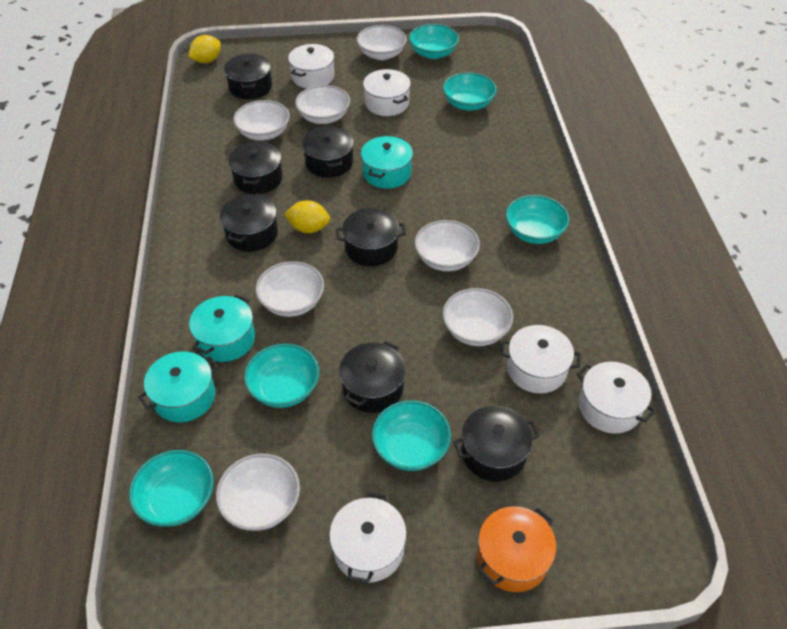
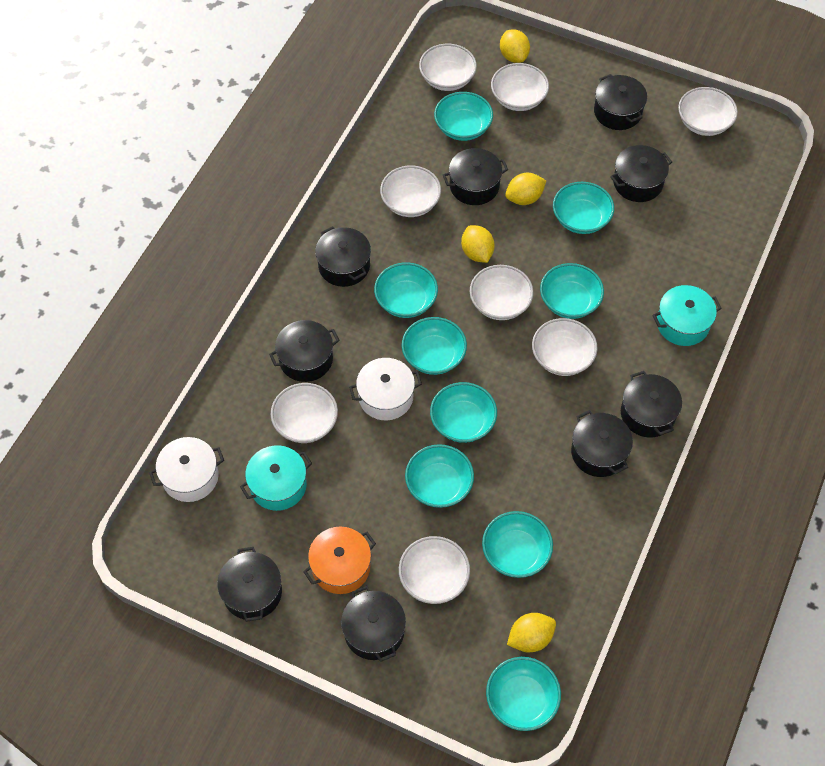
black pot: 7 -> 9
turquoise bowl: 6 -> 9
turquoise pot: 3 -> 2
white bowl: 7 -> 8
white pot: 5 -> 2
yellow lemon: 2 -> 4

